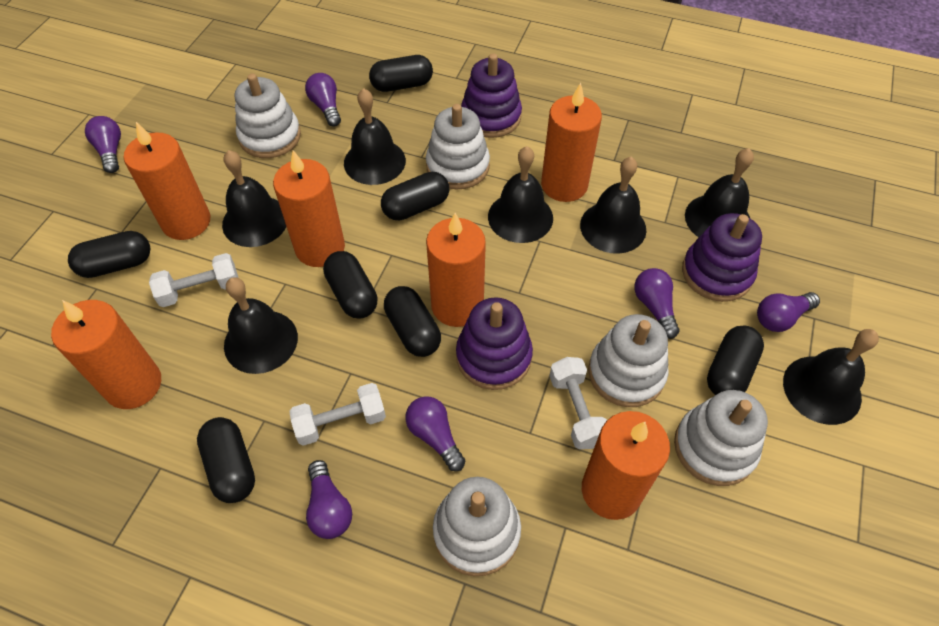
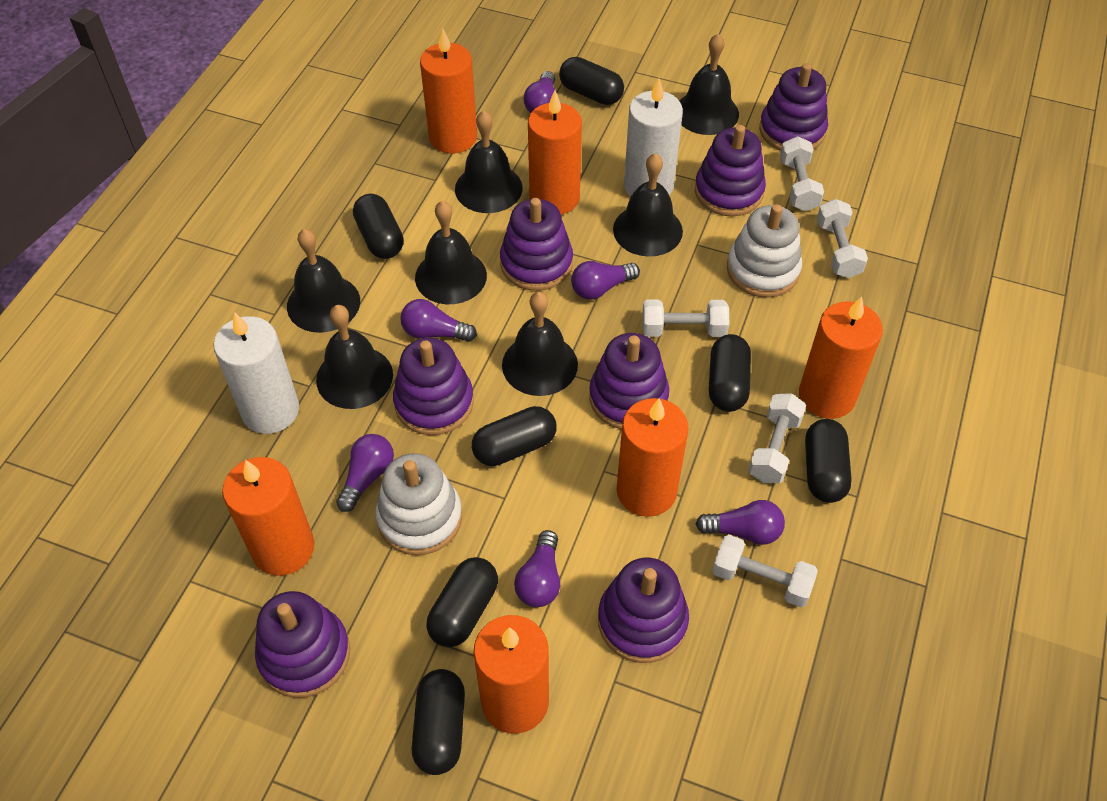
purple stacking toy: 3 -> 7
white candle: 0 -> 2
white dumbbell: 3 -> 5
white stacking toy: 5 -> 2

